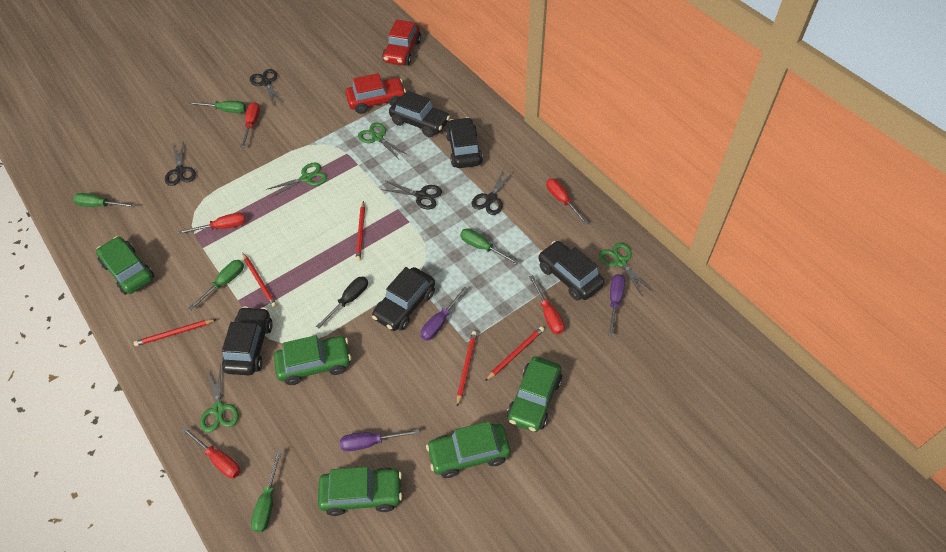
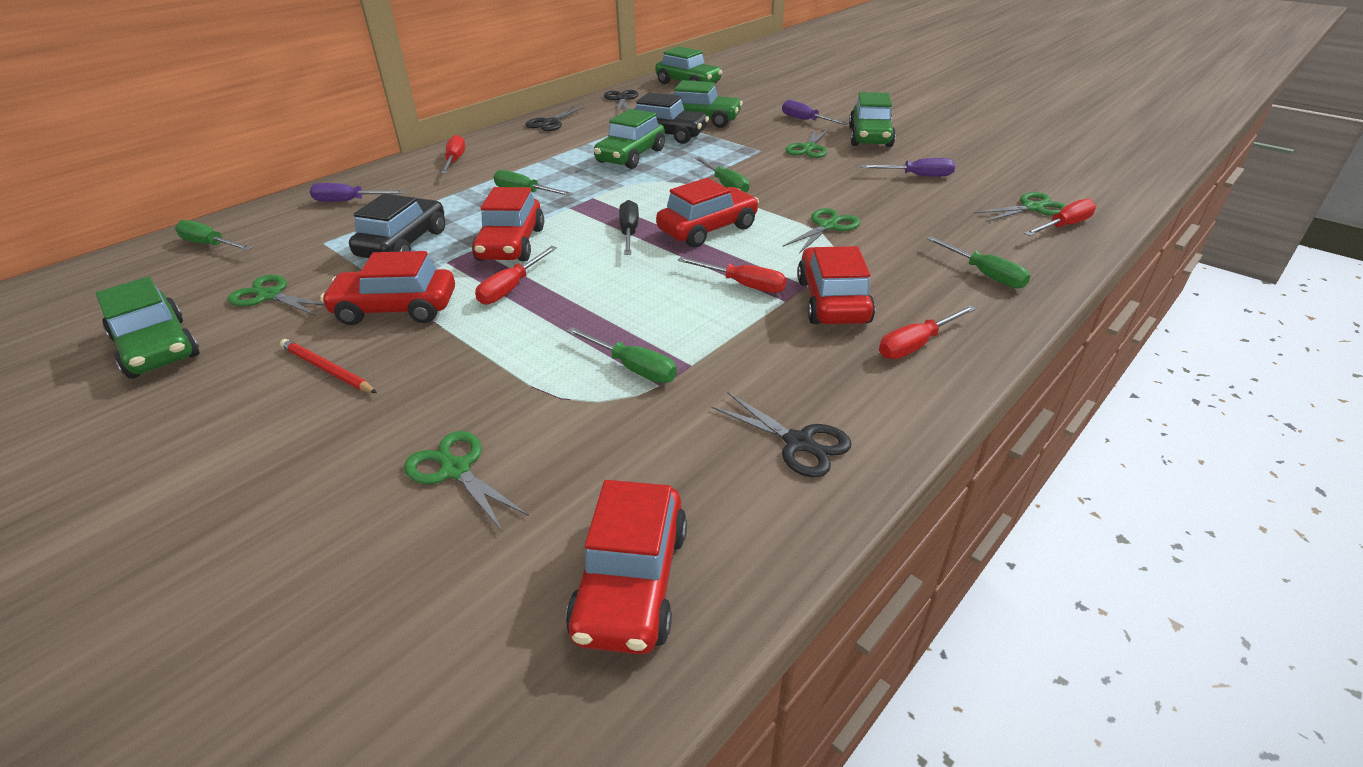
black car: 5 -> 2
black scissors: 4 -> 3
green scissors: 4 -> 5
red car: 2 -> 5
red pencil: 5 -> 1

